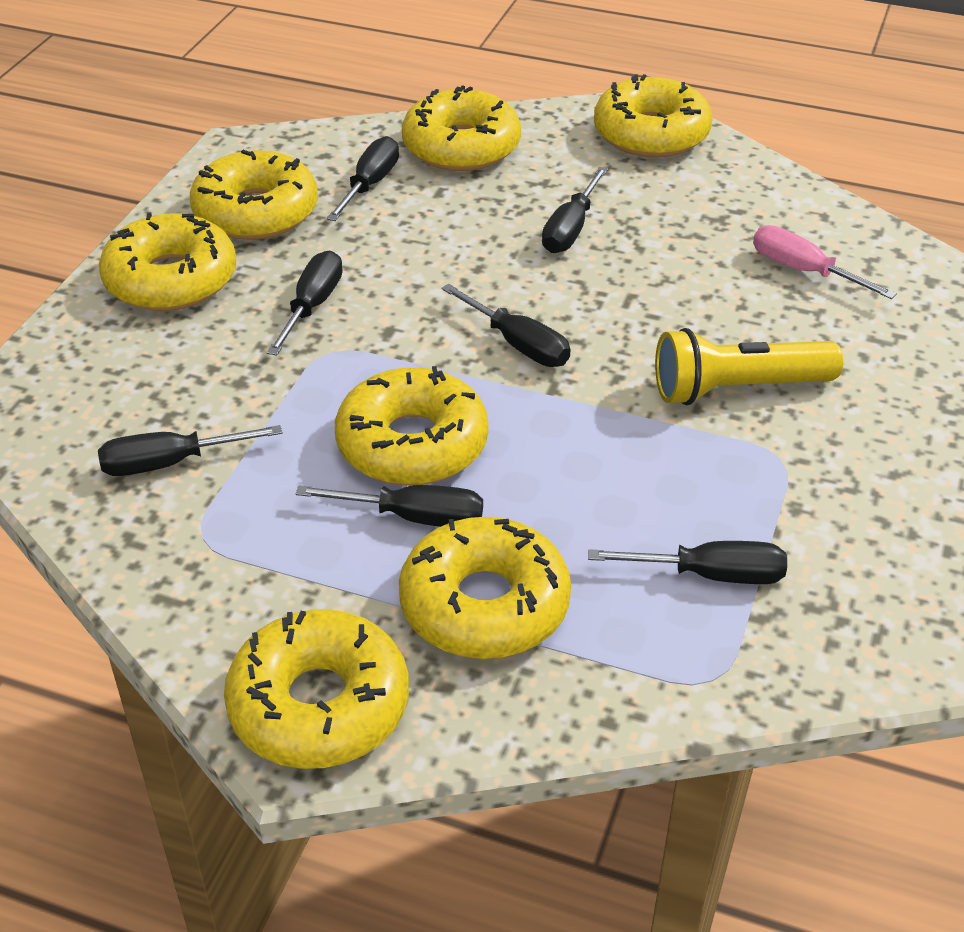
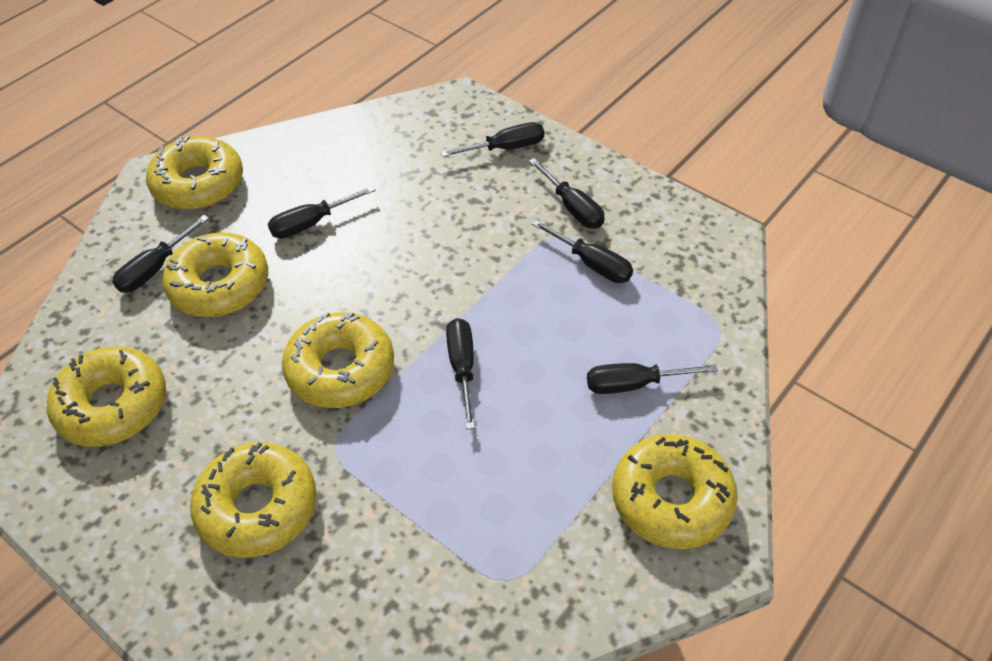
pink screwdriver: 1 -> 0
yellow donut: 7 -> 6
yellow flashlight: 1 -> 0

